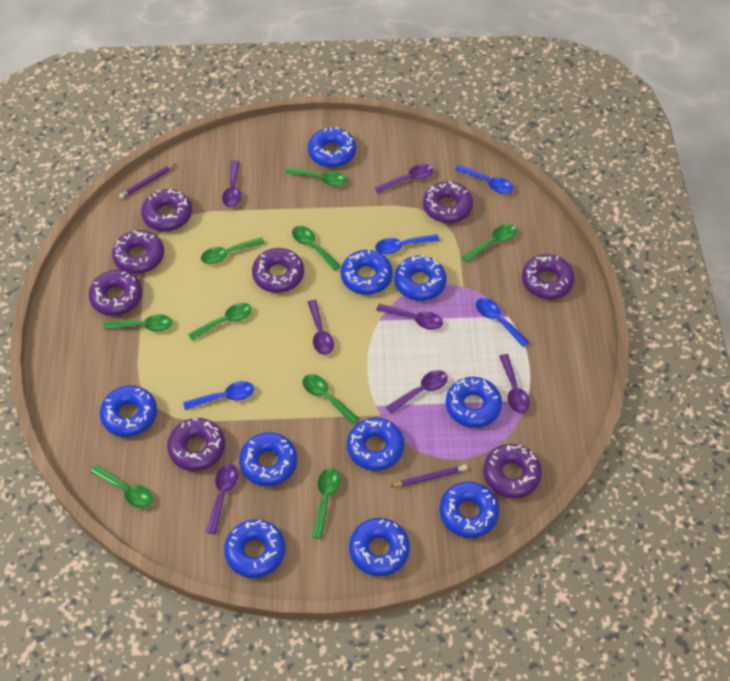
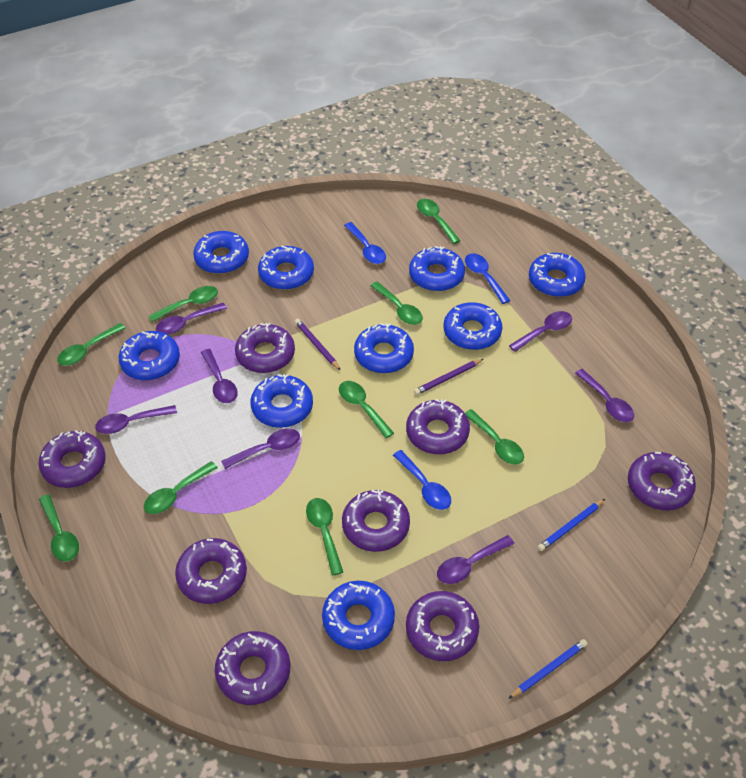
blue donut: 10 -> 9
blue pencil: 0 -> 2
blue spoon: 4 -> 3

